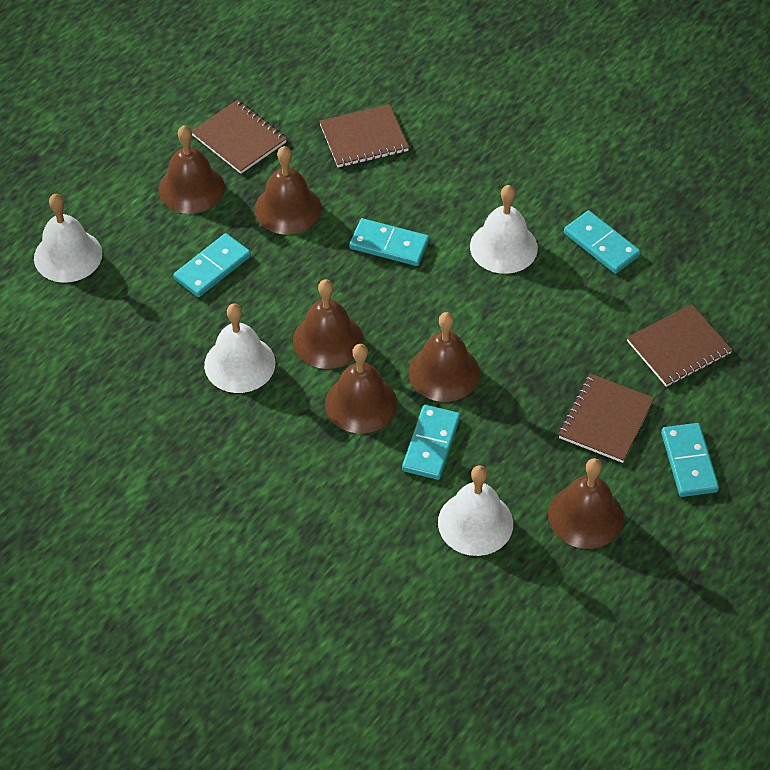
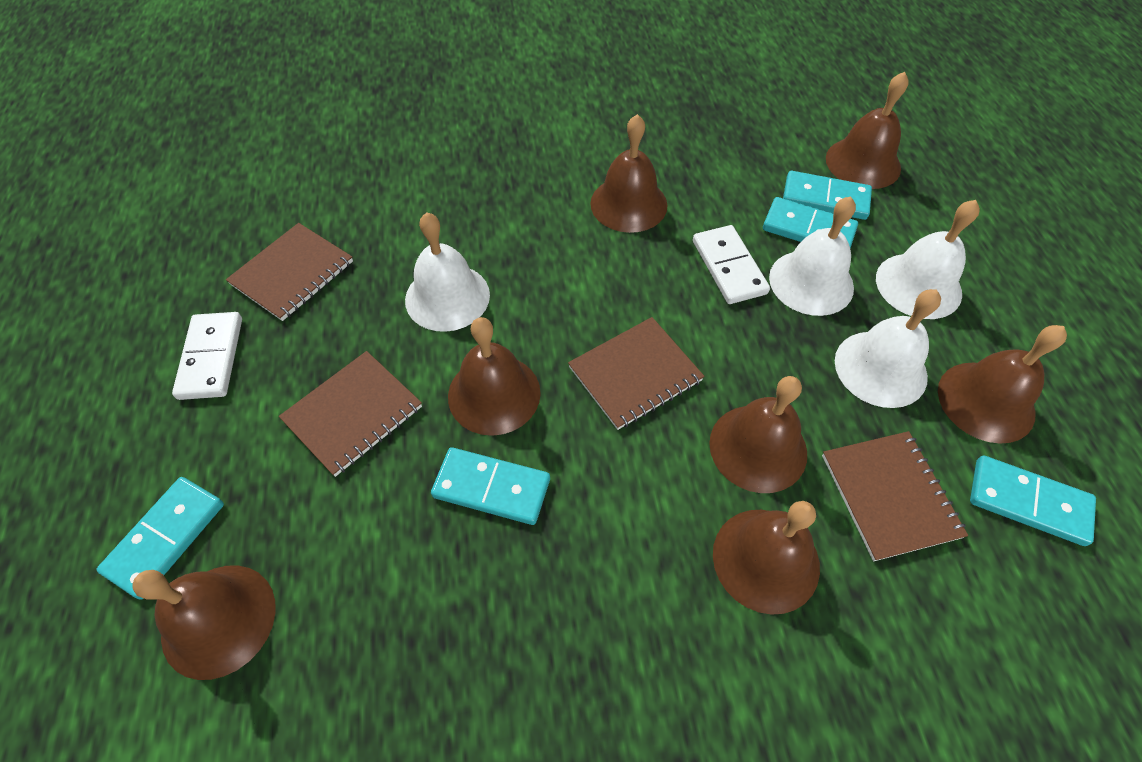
brown bell: 6 -> 7
white domino: 0 -> 2

